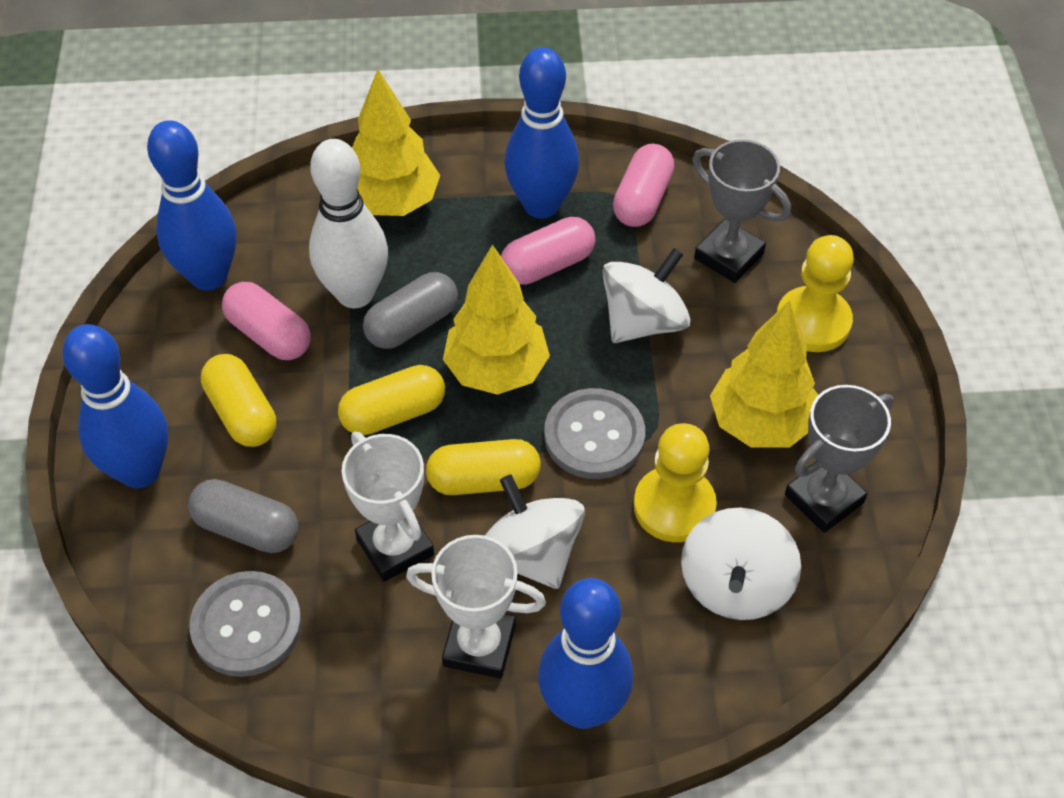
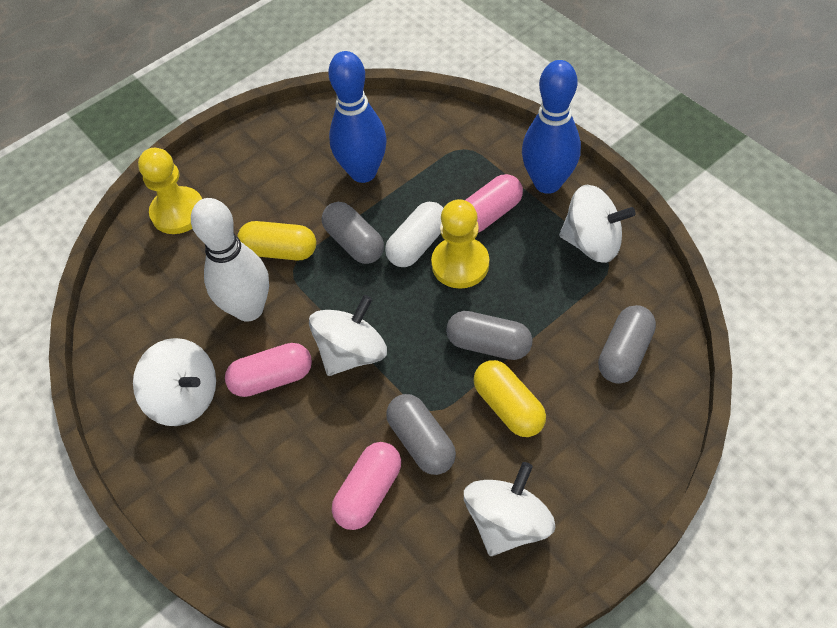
blue bowling pin: 4 -> 2
grey button: 2 -> 0
grey capsule: 2 -> 4
grey trophy: 2 -> 0
white capsule: 0 -> 1
white spinning top: 3 -> 4
white trophy: 2 -> 0
yellow capsule: 3 -> 2
yellow tree: 3 -> 0

